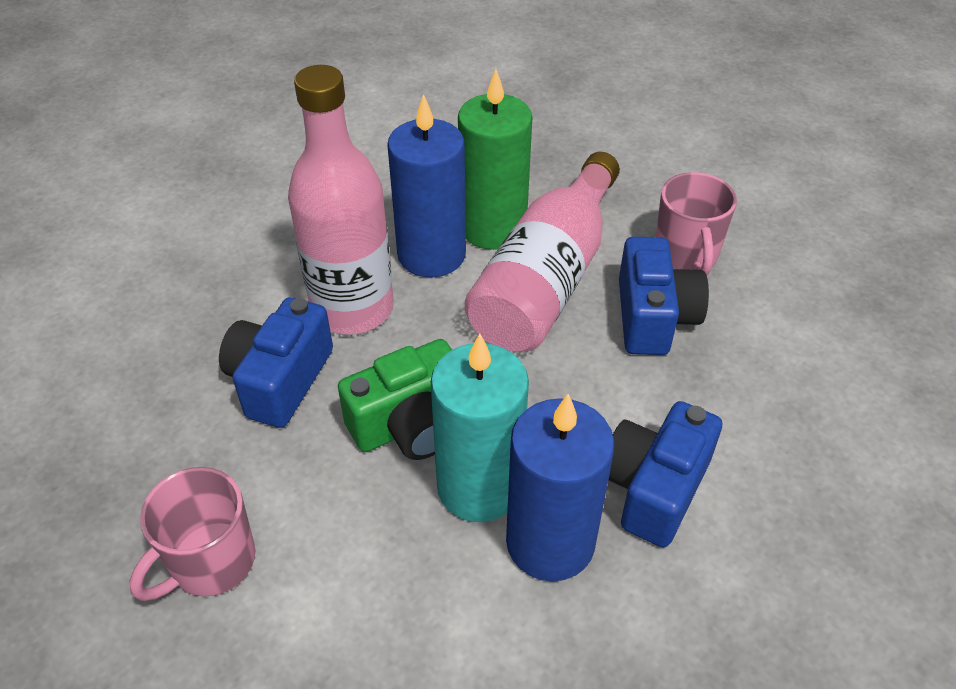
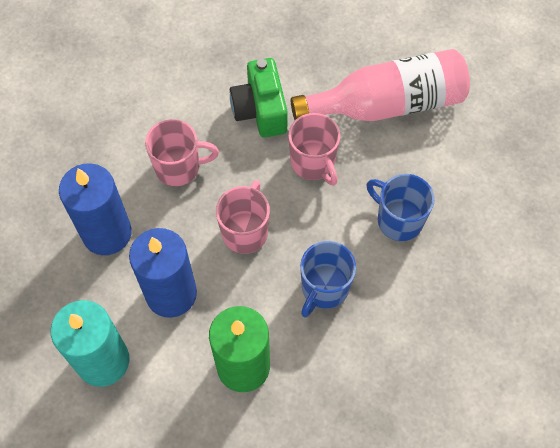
blue camera: 3 -> 0
blue mug: 0 -> 2
pink bottle: 2 -> 1
pink mug: 2 -> 3

